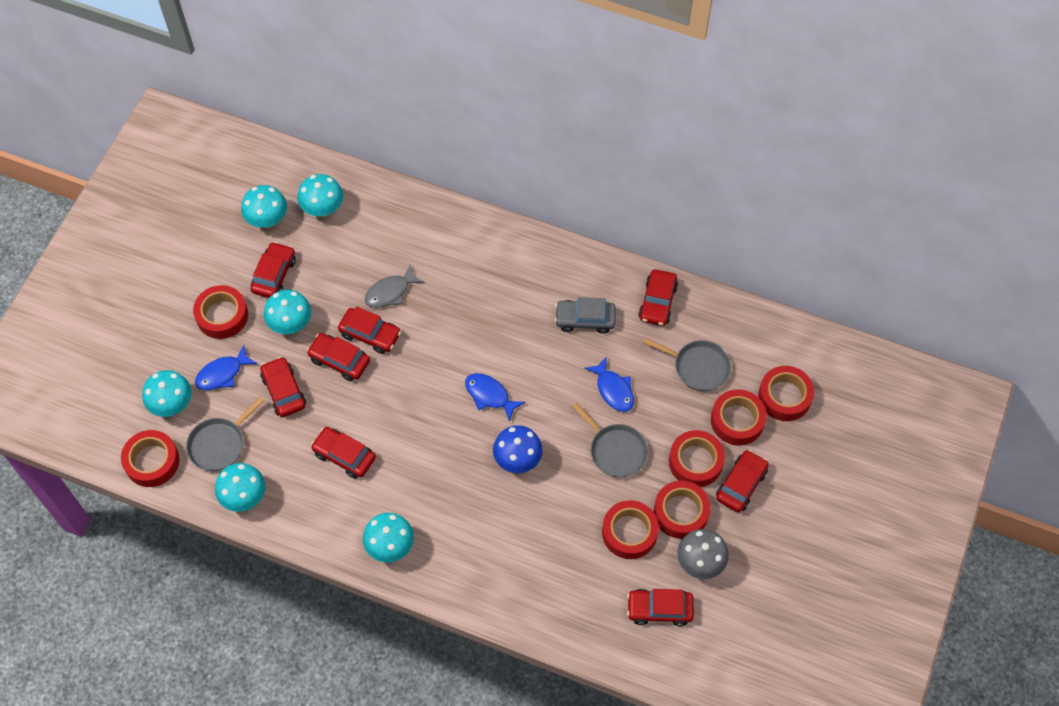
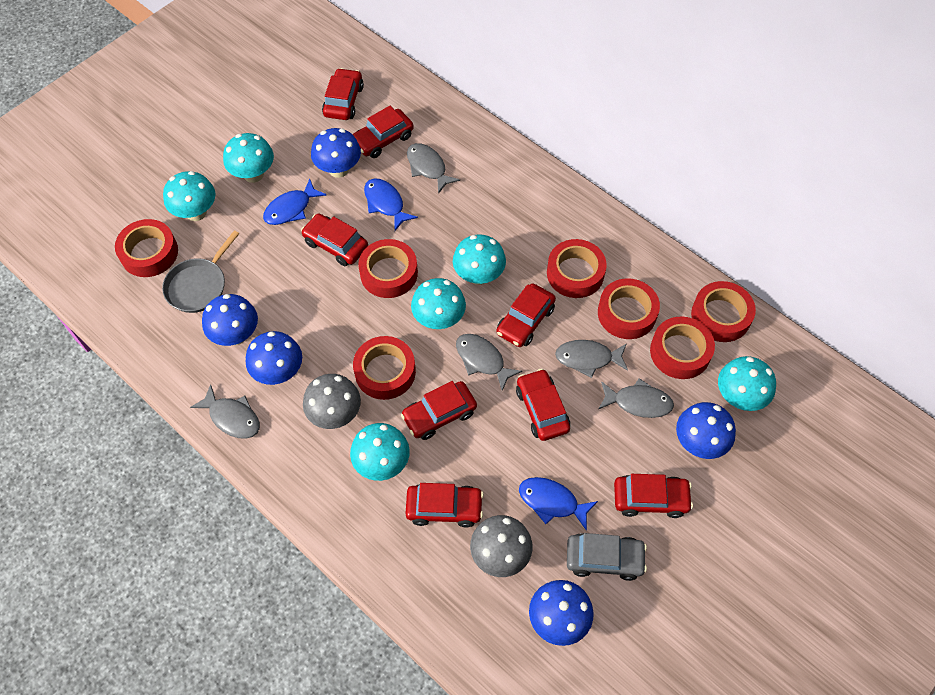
blue mushroom: 1 -> 5
grey fish: 1 -> 5
grey mushroom: 1 -> 2
grey pan: 3 -> 1

